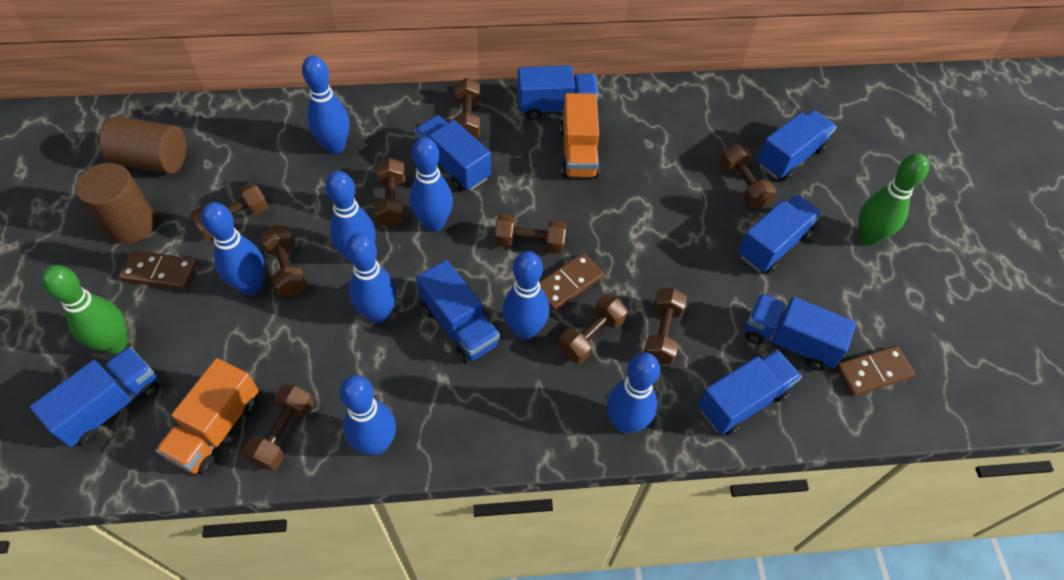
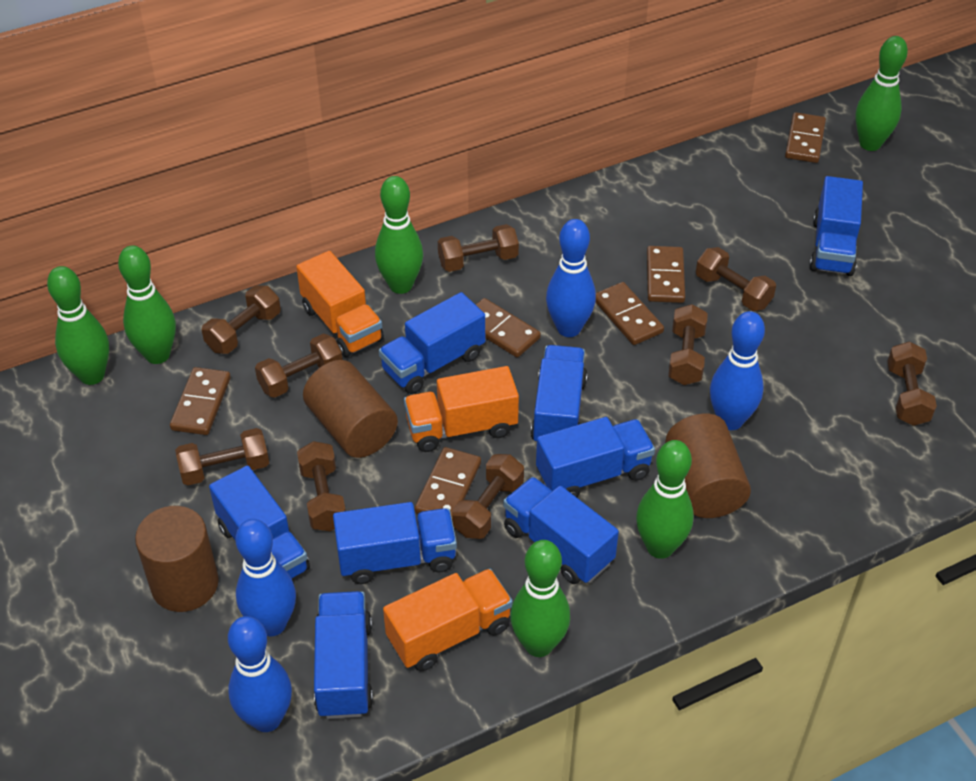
blue bowling pin: 8 -> 4
brown cylinder: 2 -> 3
brown domino: 3 -> 6
green bowling pin: 2 -> 6
orange truck: 2 -> 3

